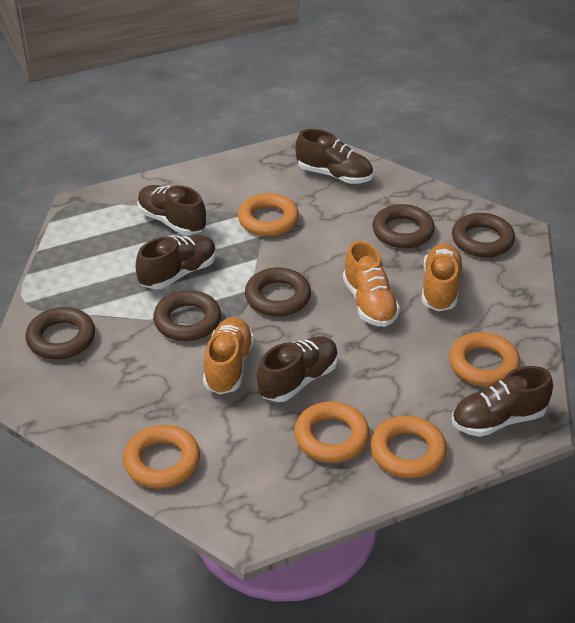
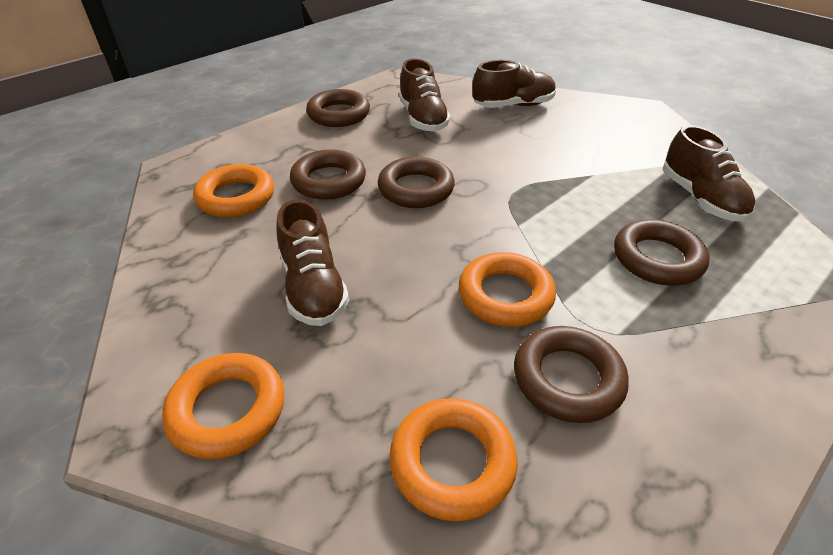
brown shoe: 5 -> 4
orange ring: 5 -> 4
orange shoe: 3 -> 0

